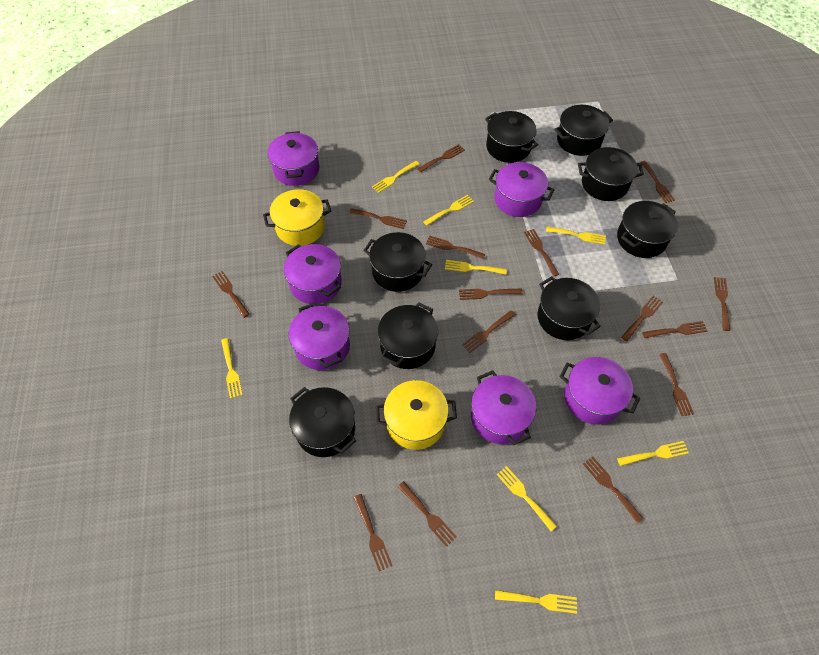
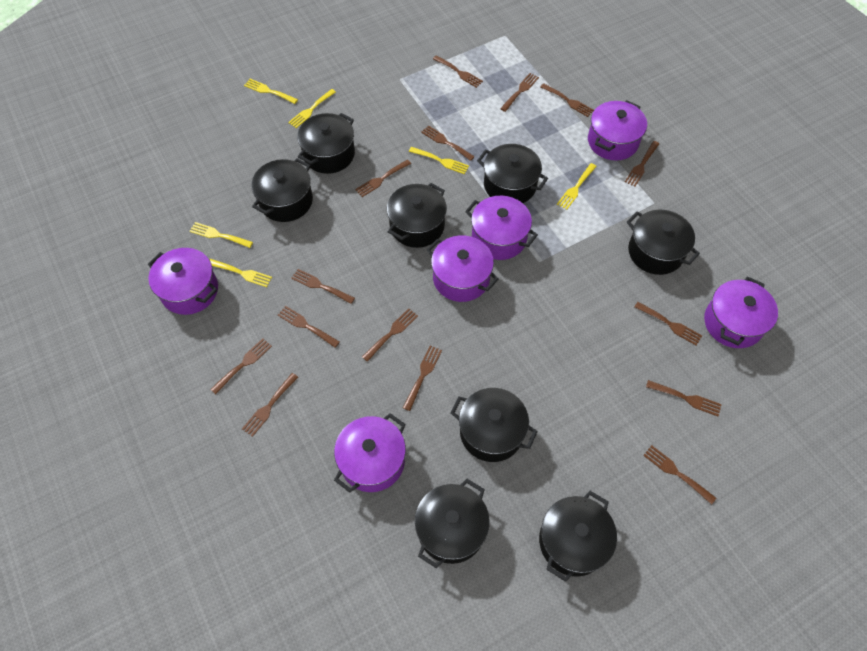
yellow fork: 8 -> 6
yellow pot: 2 -> 0

